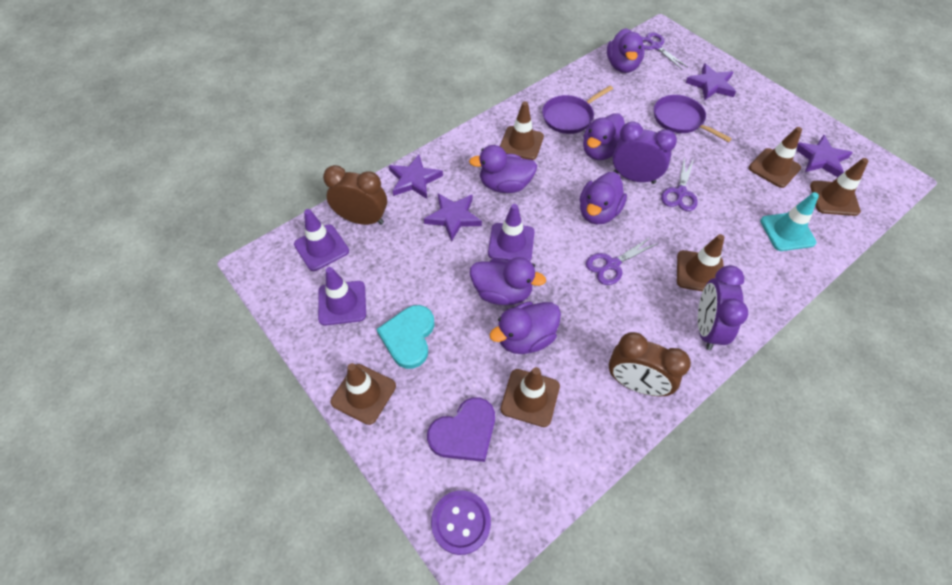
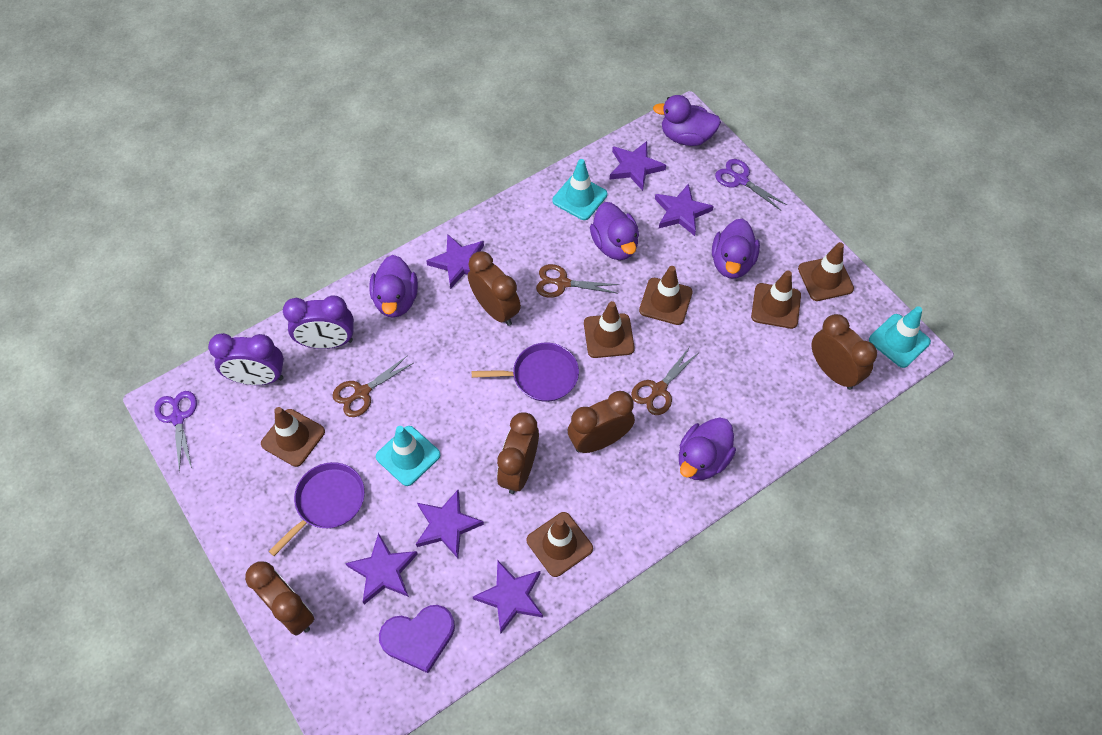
brown clock: 2 -> 5
brown scissors: 0 -> 3
purple button: 1 -> 0
purple duck: 6 -> 5
purple scissors: 3 -> 2
purple star: 4 -> 6
purple traffic cone: 3 -> 0
turquoise heart: 1 -> 0
turquoise traffic cone: 1 -> 3

